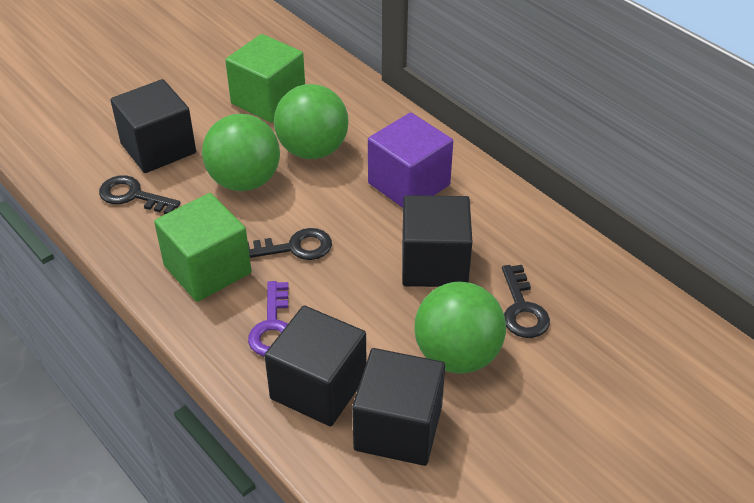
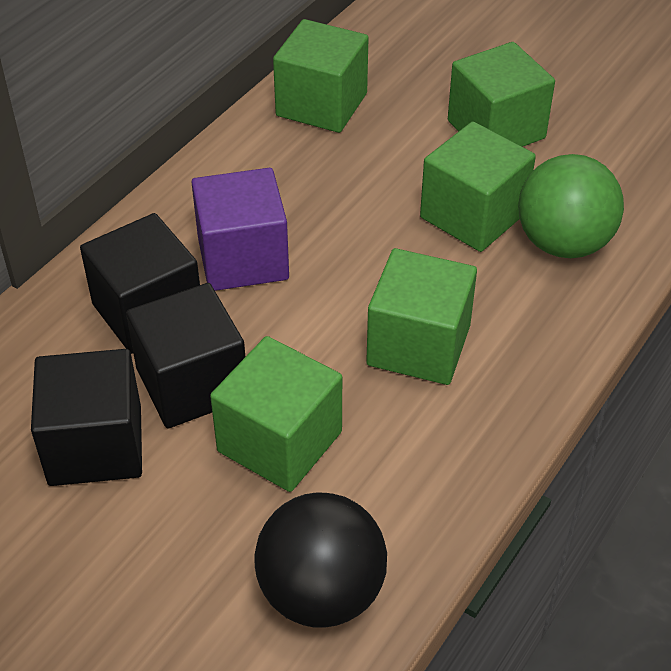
black ball: 0 -> 1
black cube: 4 -> 3
black key: 3 -> 0
green ball: 3 -> 1
green cube: 2 -> 5
purple key: 1 -> 0

